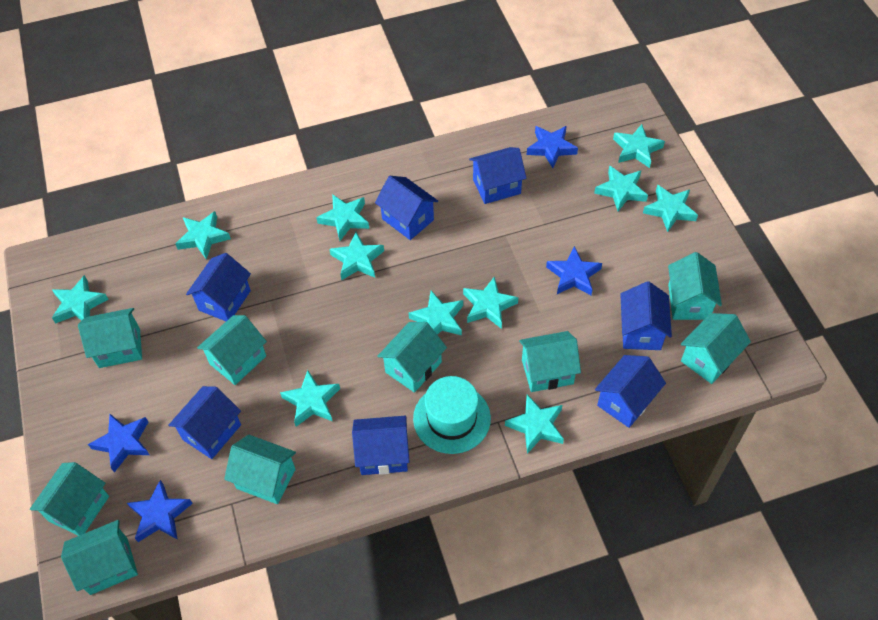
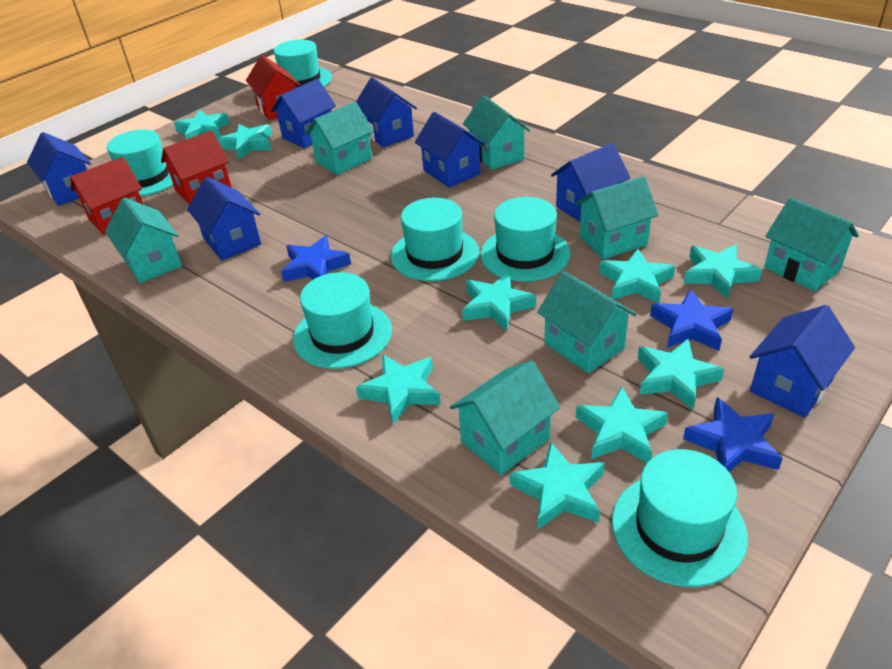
blue star: 4 -> 3
red house: 0 -> 3
turquoise hat: 1 -> 6
turquoise house: 9 -> 7
turquoise star: 11 -> 9

